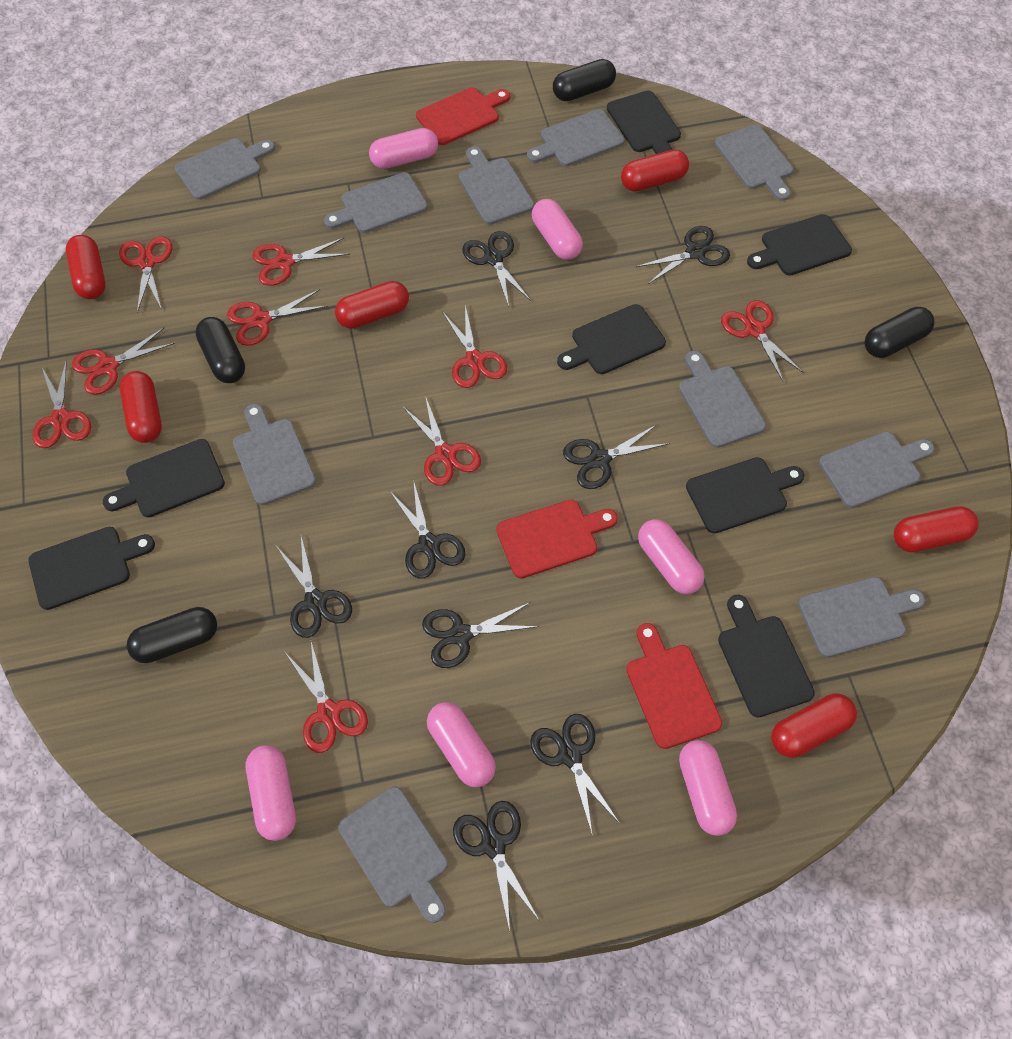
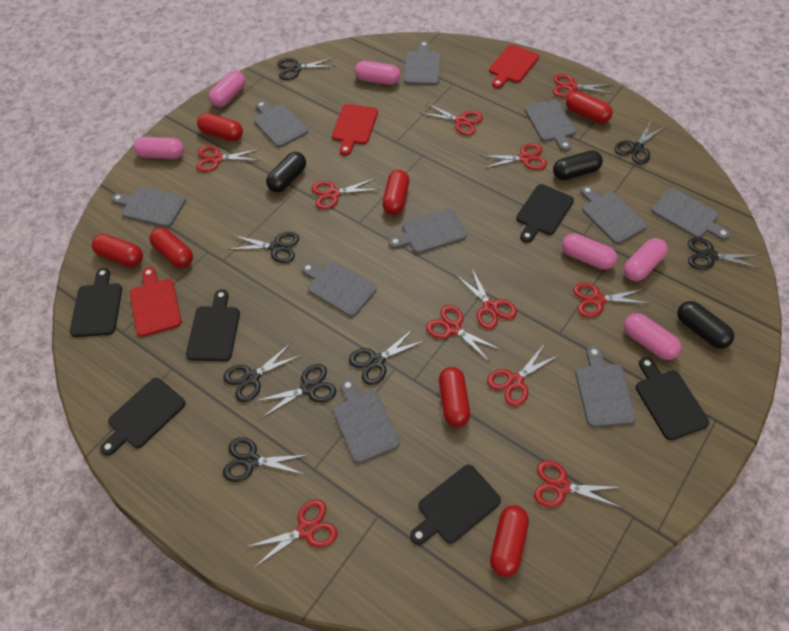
black capsule: 4 -> 3
black cutting board: 7 -> 6
red capsule: 6 -> 7
red scissors: 9 -> 11

